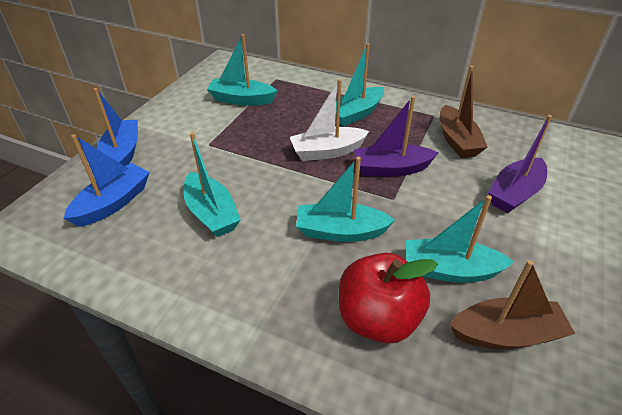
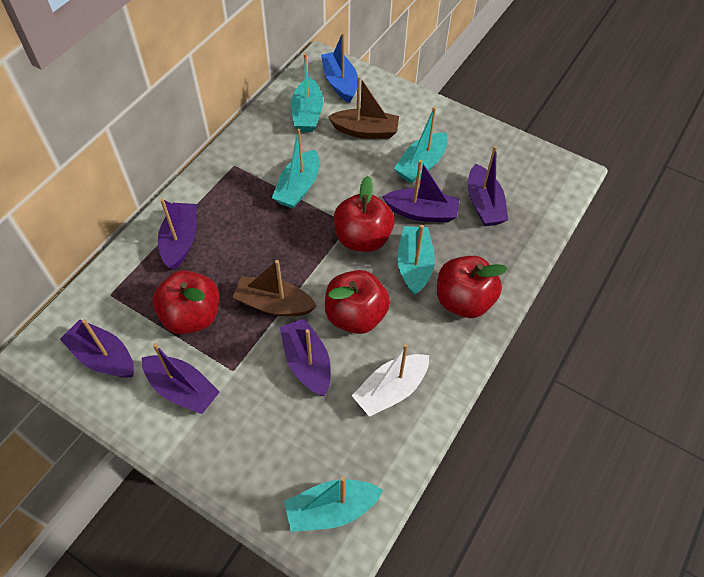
blue boat: 2 -> 1
purple boat: 2 -> 6
red apple: 1 -> 4

